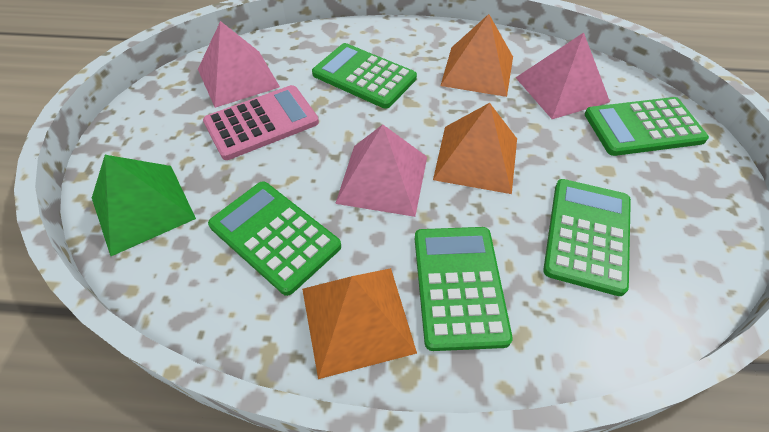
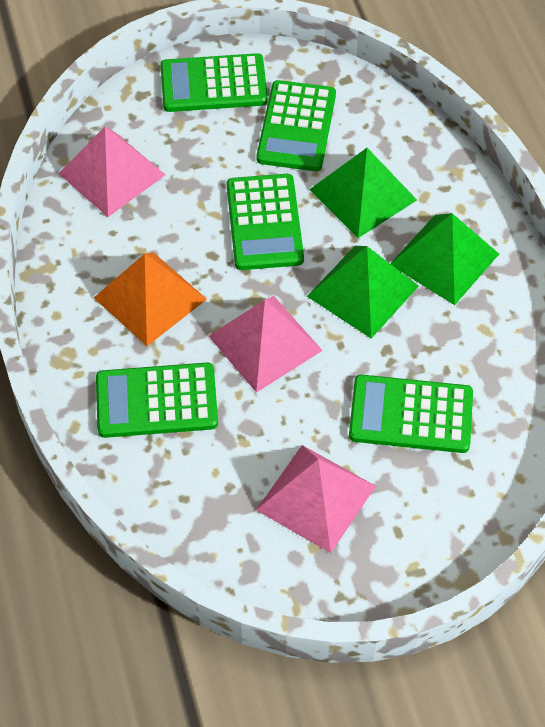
green pyramid: 1 -> 3
orange pyramid: 3 -> 1
pink calculator: 1 -> 0

